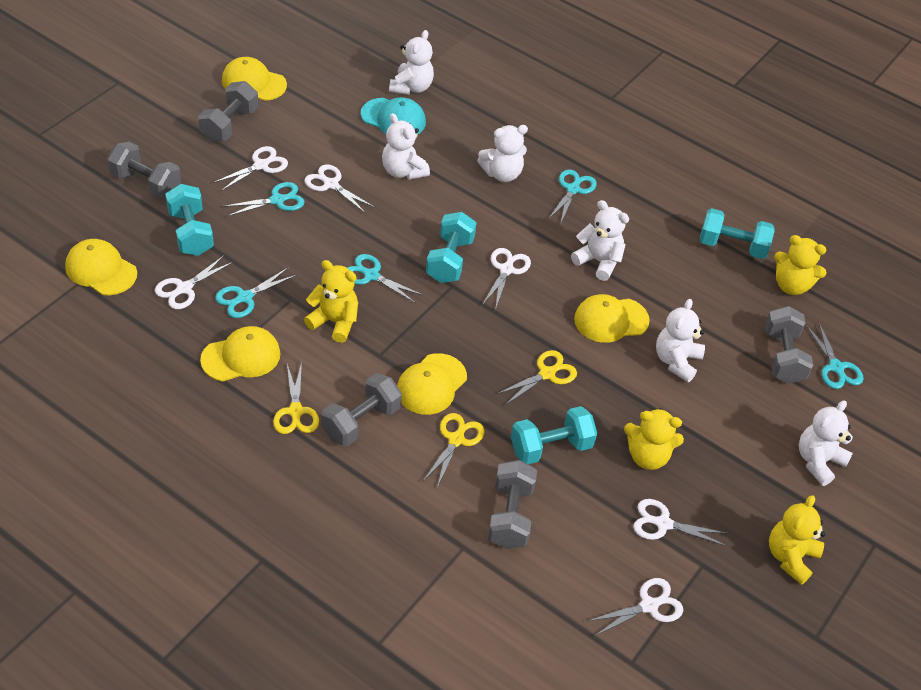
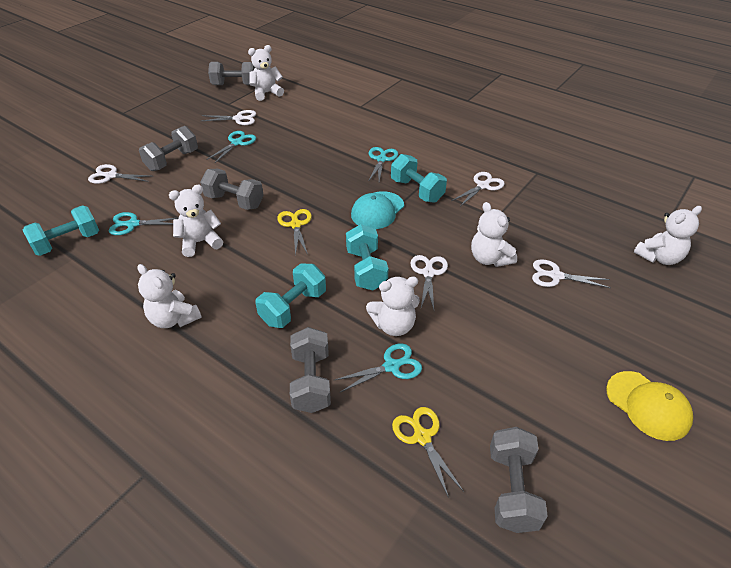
turquoise scissors: 5 -> 4
white scissors: 6 -> 5
yellow cap: 5 -> 1
yellow scissors: 3 -> 2
yellow teddy bear: 4 -> 0

